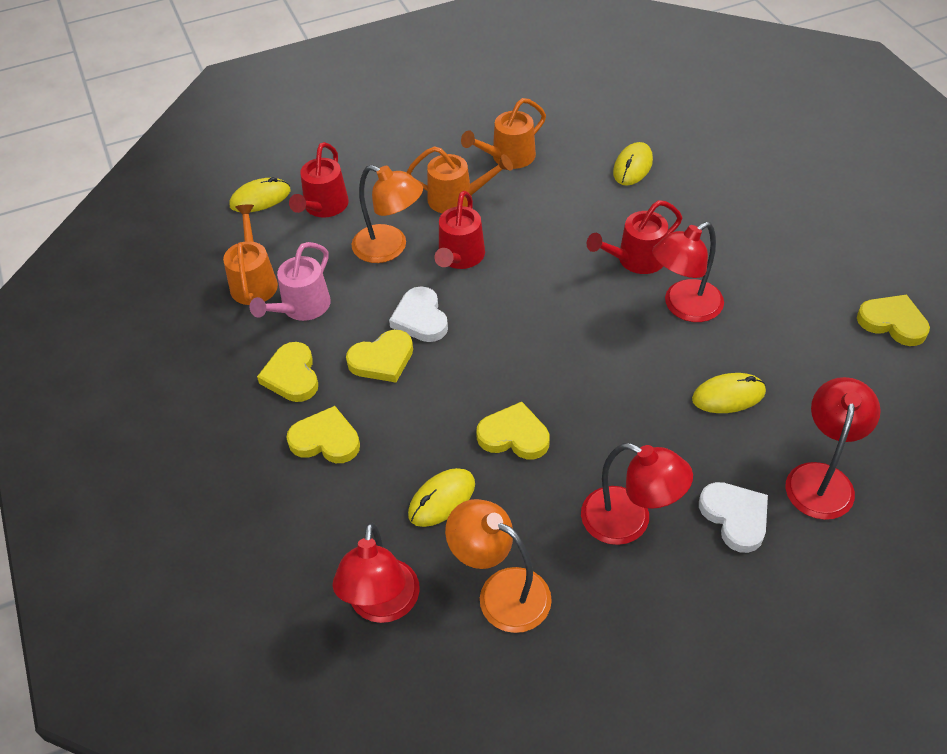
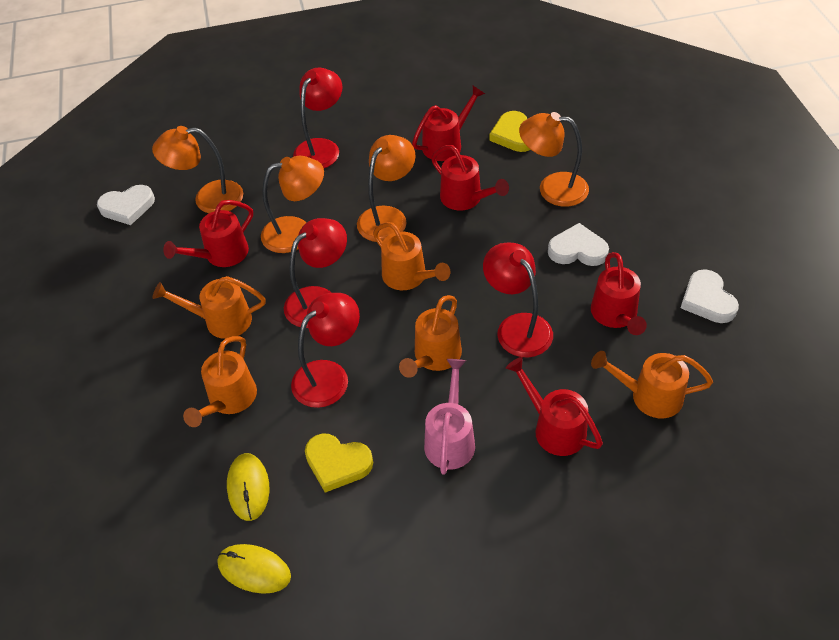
orange lamp: 2 -> 4
orange watering can: 3 -> 5
red watering can: 3 -> 5
white heart: 2 -> 3
yellow heart: 5 -> 2
yellow mouse: 4 -> 2

